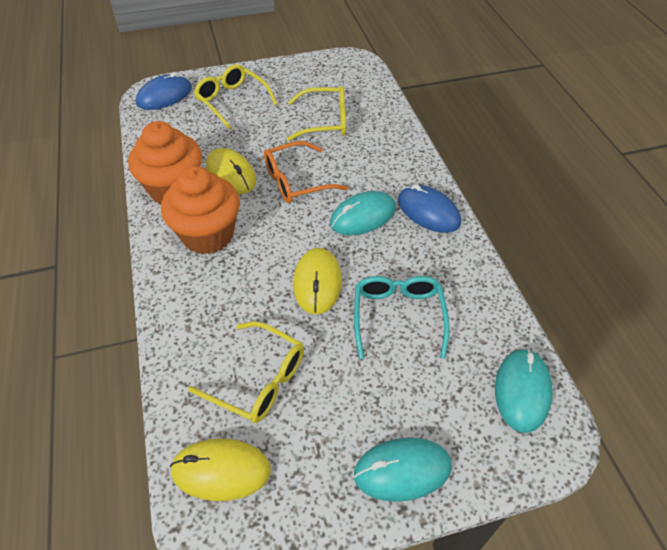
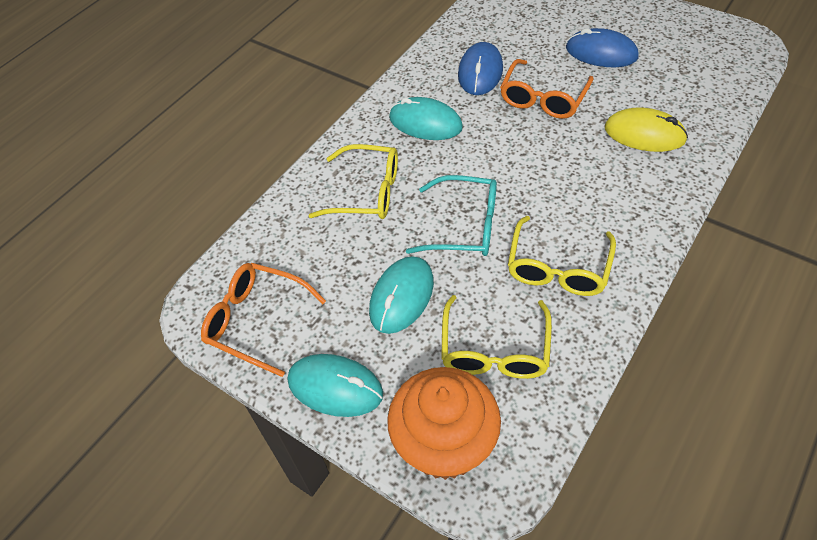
orange cupcake: 2 -> 1
orange glasses: 1 -> 2
yellow mouse: 3 -> 1

